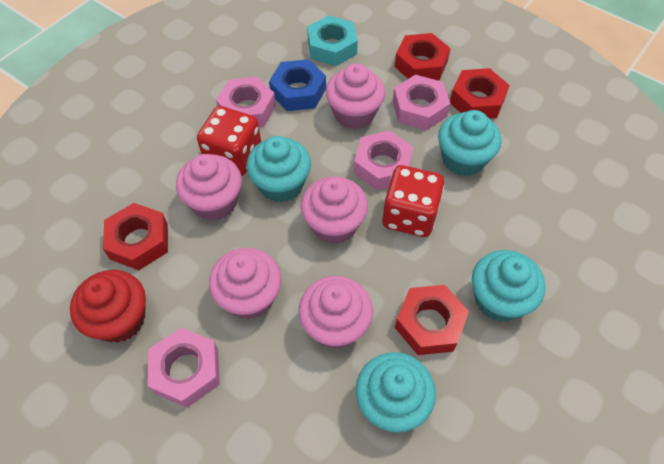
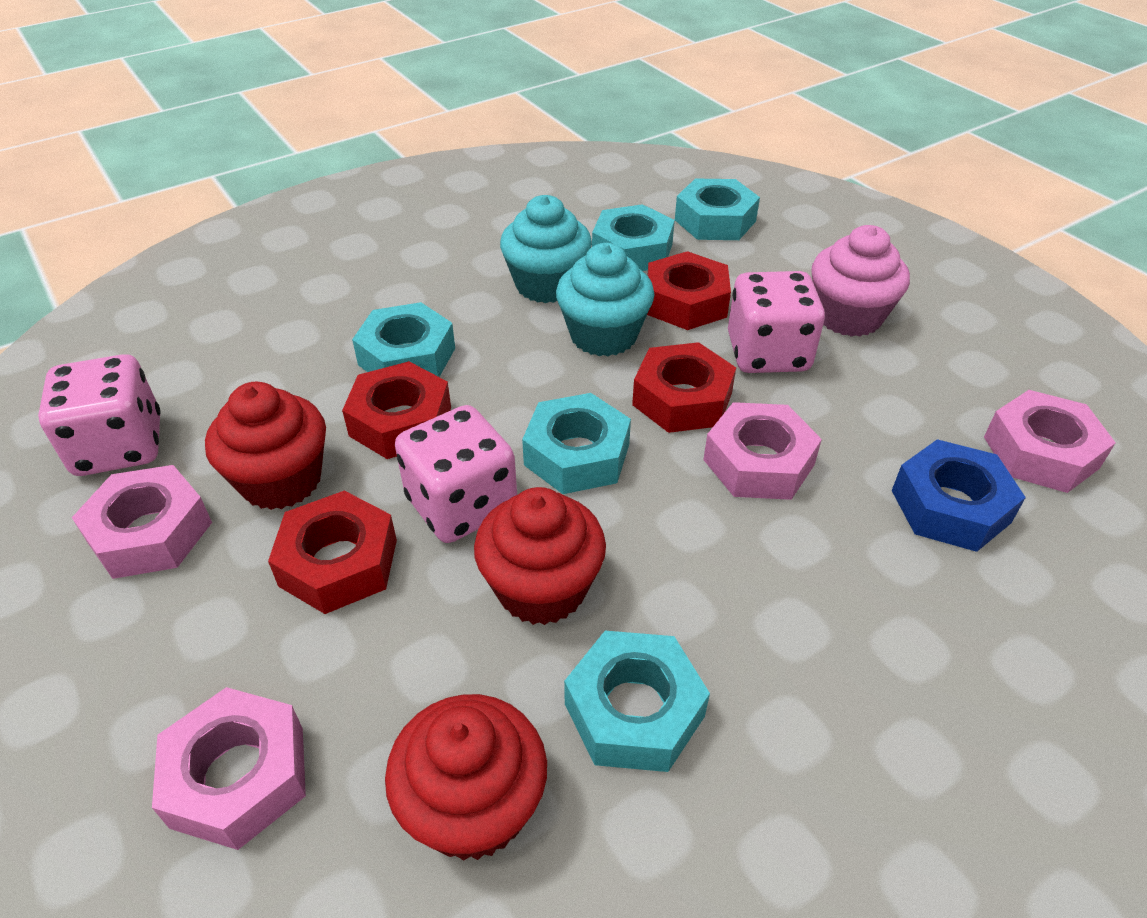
pink cupcake: 5 -> 1
pink dice: 0 -> 3
red cupcake: 1 -> 3
red dice: 2 -> 0
turquoise cupcake: 4 -> 2
turquoise nut: 1 -> 5

